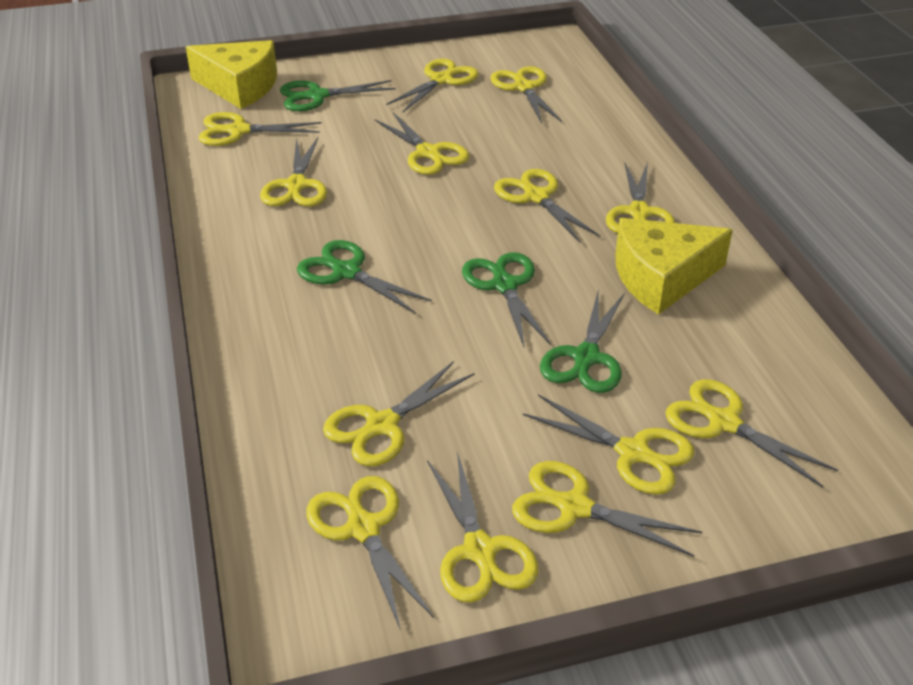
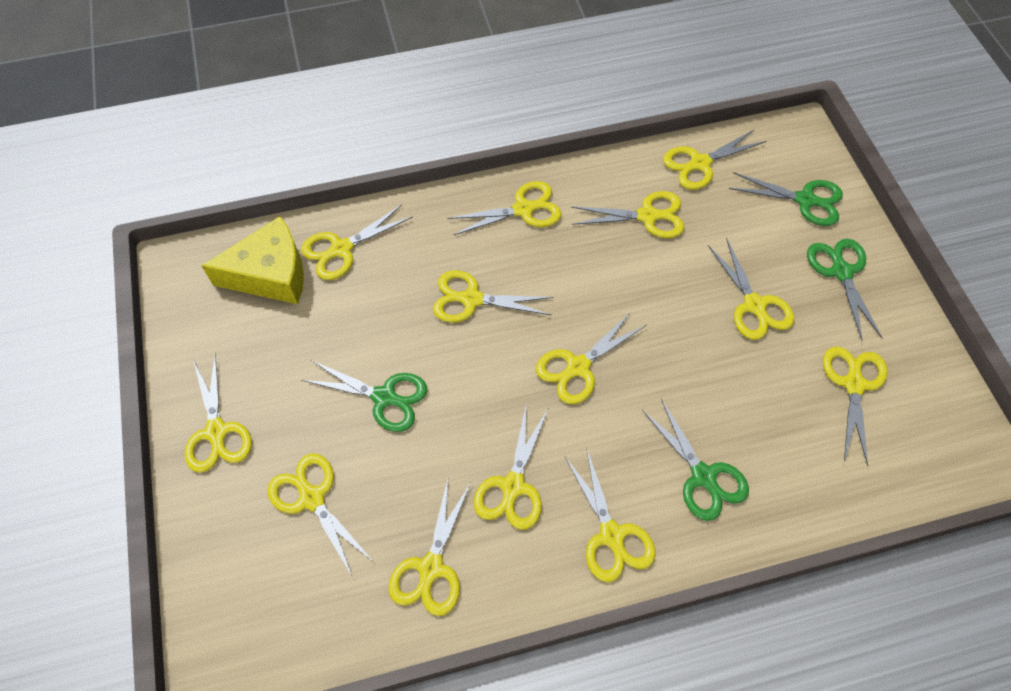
yellow cheese: 2 -> 1

